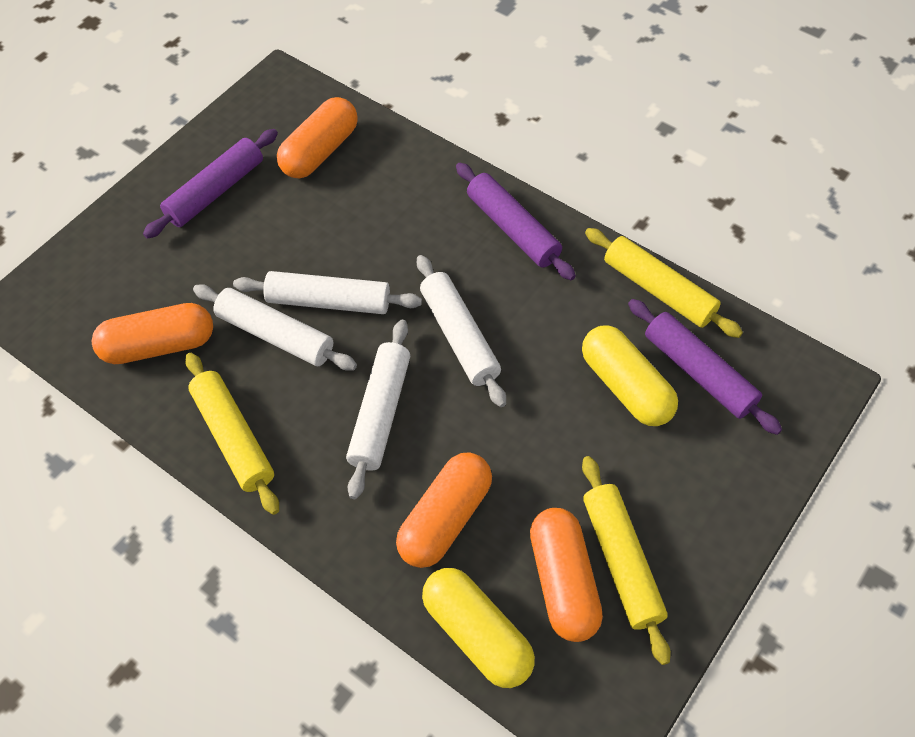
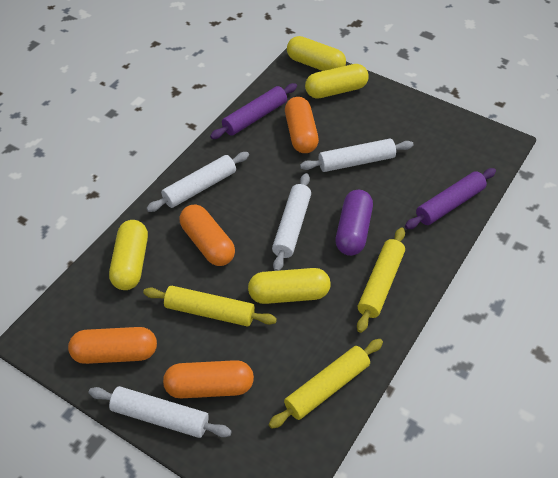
purple capsule: 0 -> 1
purple rolling pin: 3 -> 2
yellow capsule: 2 -> 4

